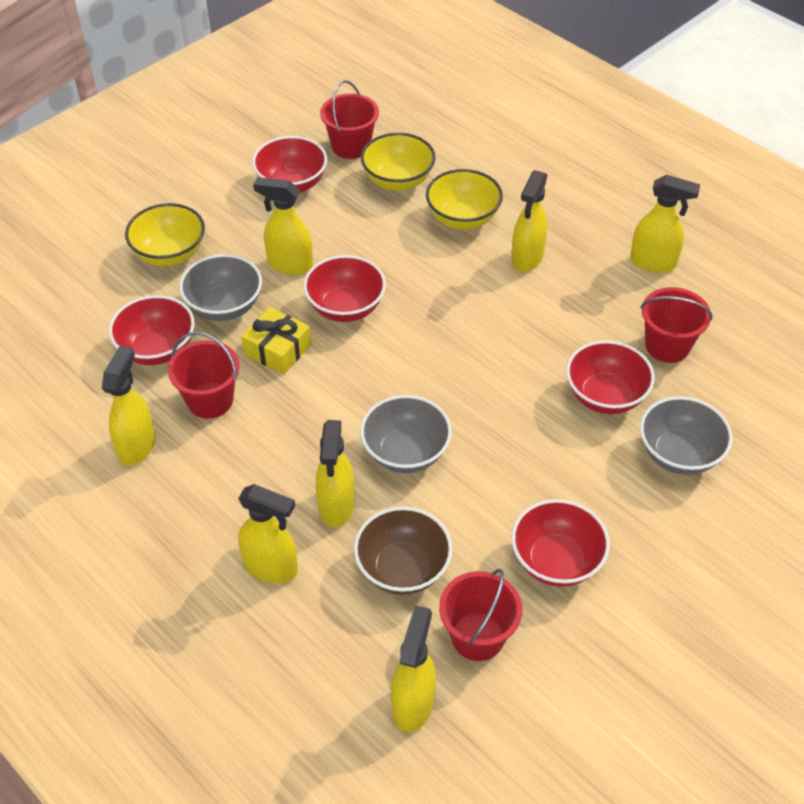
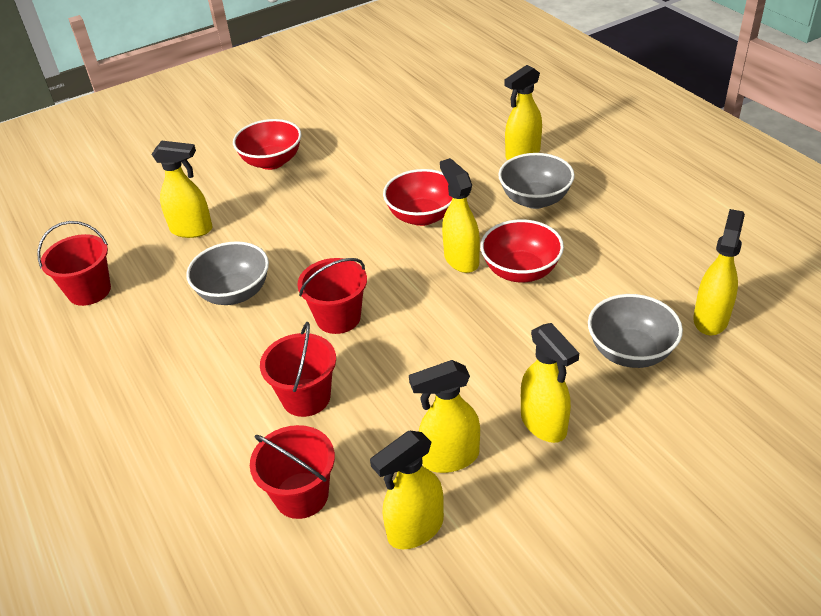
brown bowl: 1 -> 0
red bowl: 5 -> 3
yellow bowl: 3 -> 0
yellow gift: 1 -> 0

